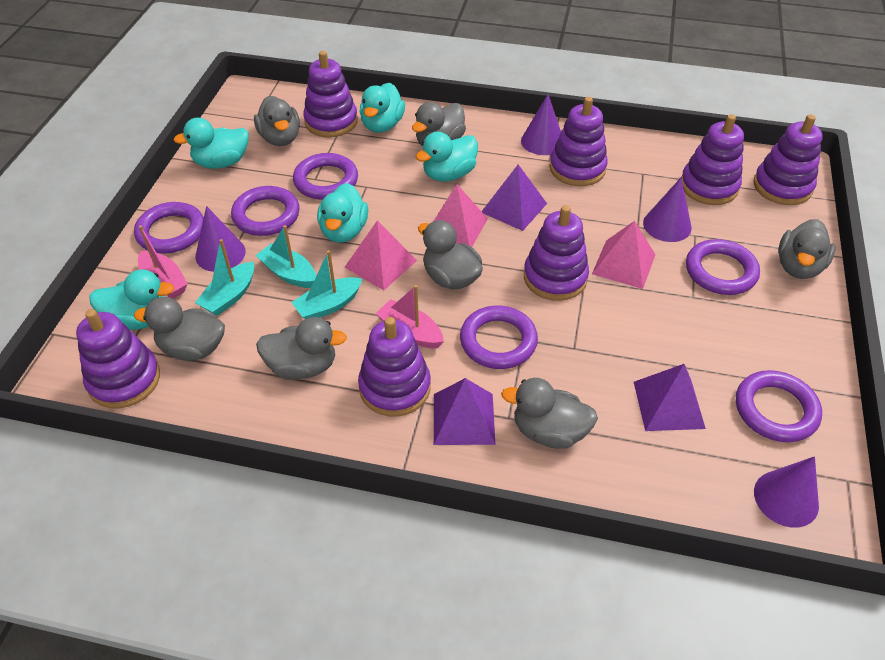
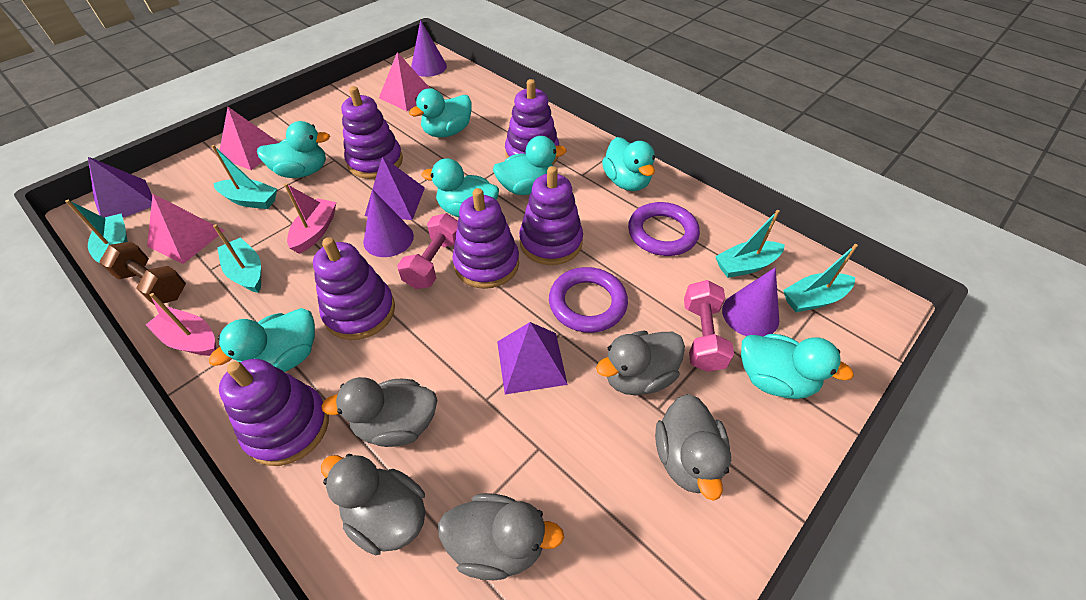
brown dumbbell: 0 -> 1
grey duck: 7 -> 5
pink dumbbell: 0 -> 2
purple cone: 4 -> 3
purple ring: 6 -> 2
purple stacking toy: 7 -> 6
turquoise boat: 3 -> 5
turquoise duck: 5 -> 7

